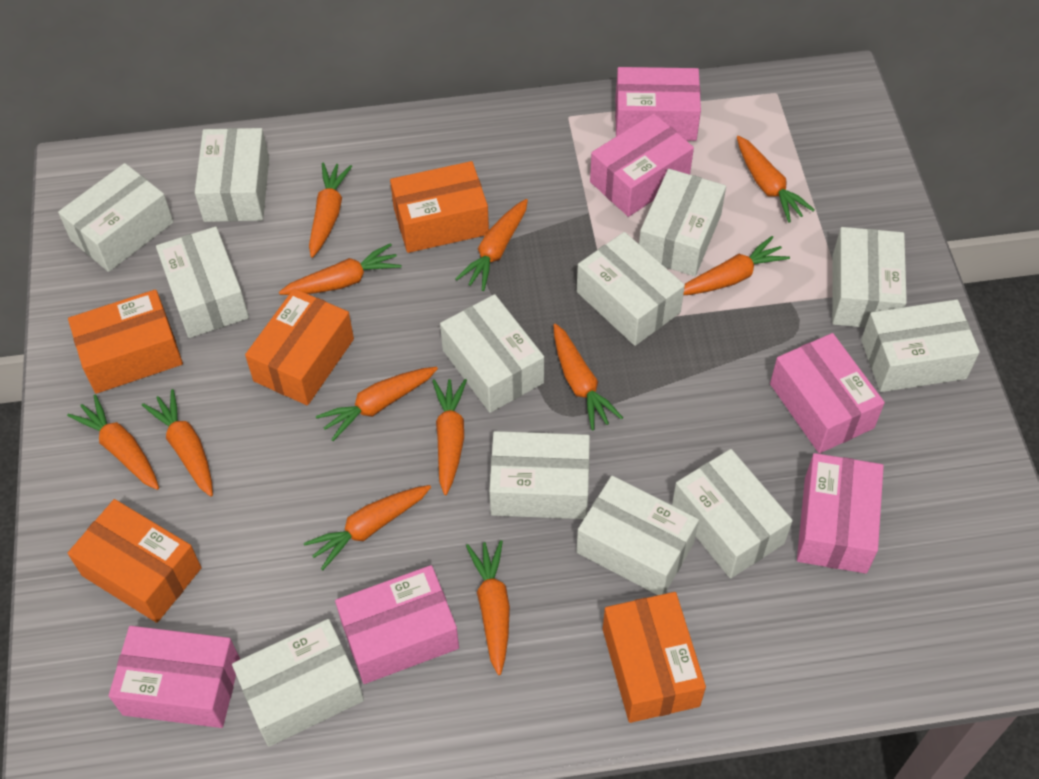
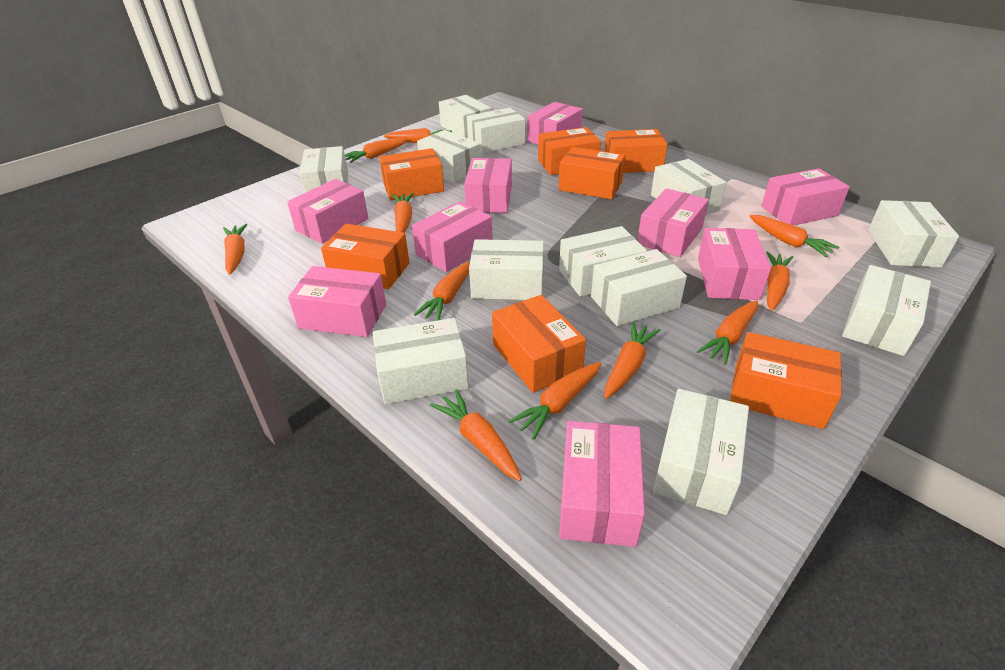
orange box: 5 -> 7
orange carrot: 12 -> 11
pink box: 6 -> 9

